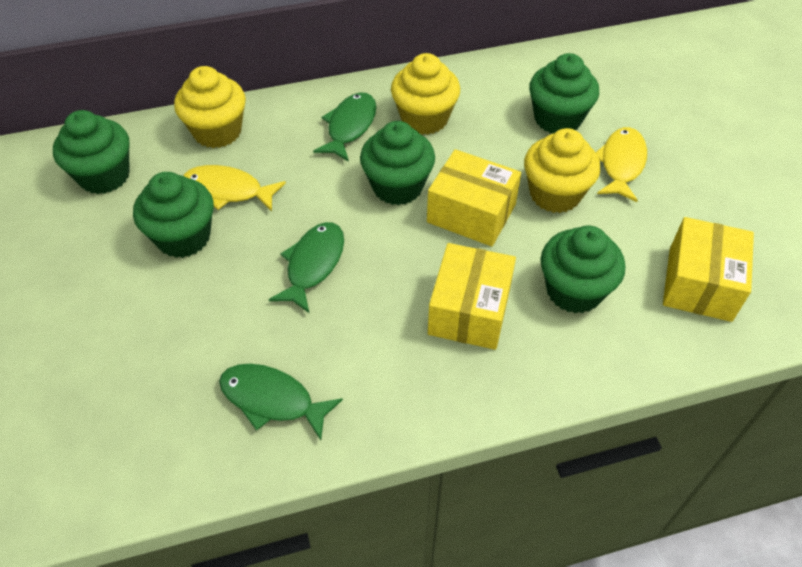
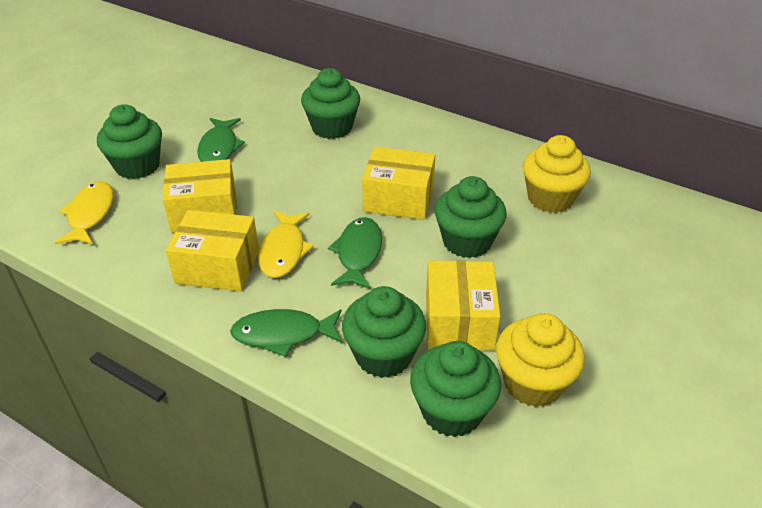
yellow box: 3 -> 4
yellow cupcake: 3 -> 2

